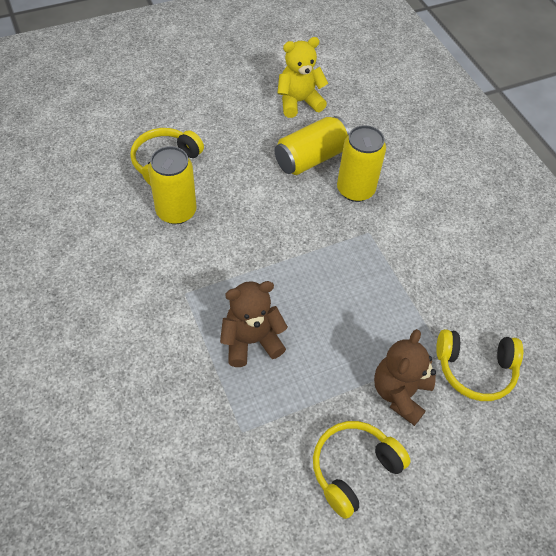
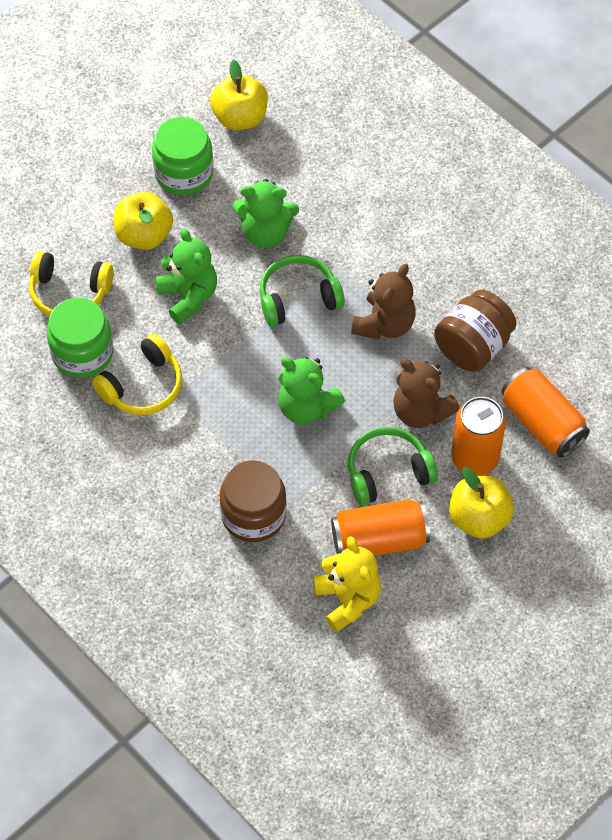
brown jar: 0 -> 2
green headphones: 0 -> 2
green jar: 0 -> 2
green teddy bear: 0 -> 3
orange can: 0 -> 3
yellow apple: 0 -> 3
yellow can: 3 -> 0
yellow headphones: 3 -> 2

